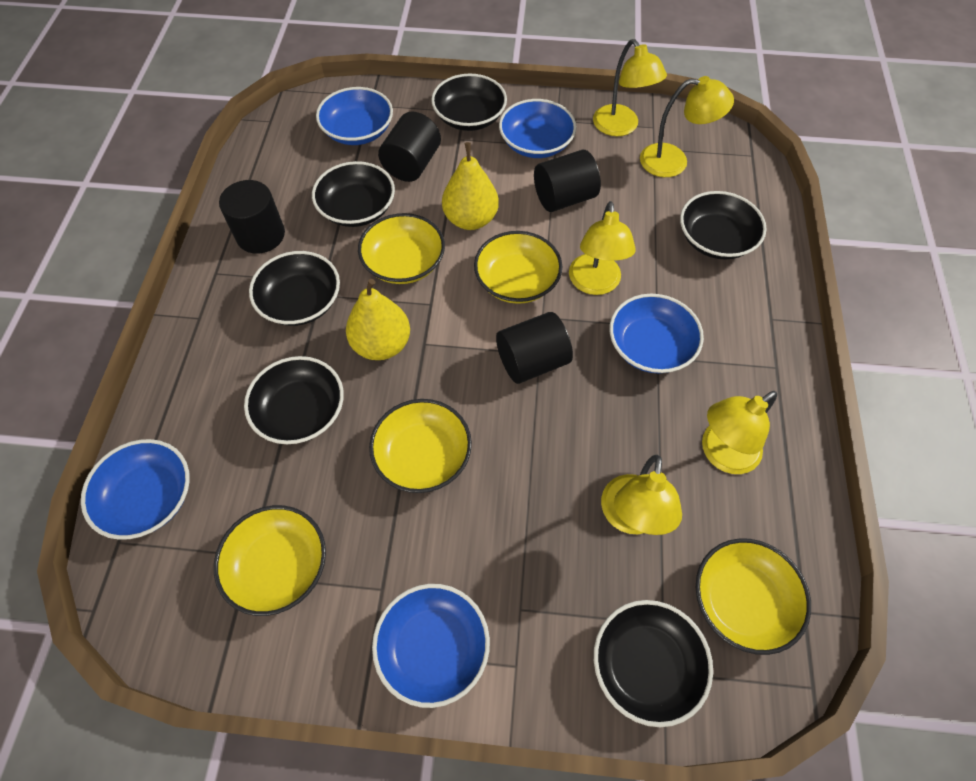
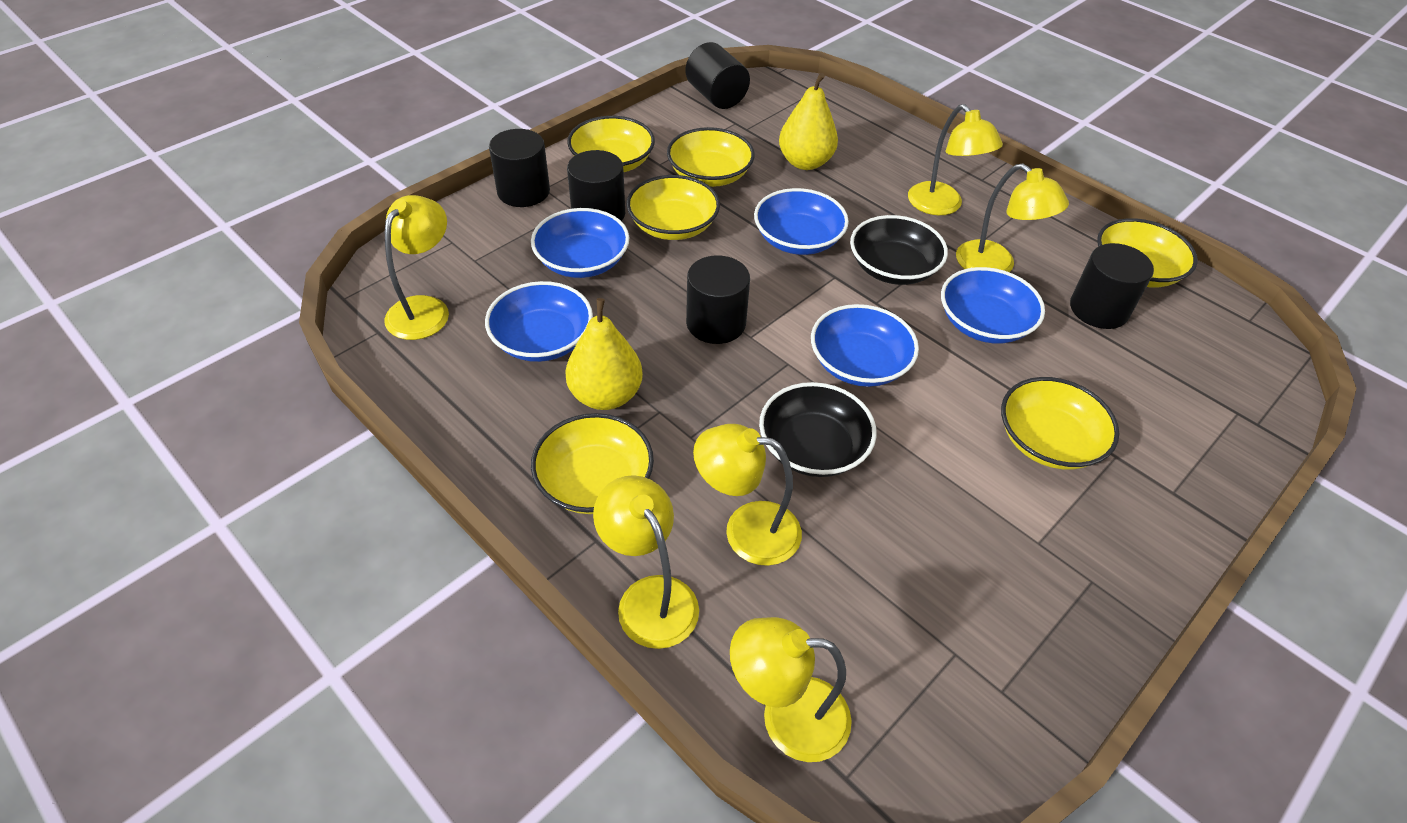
black bowl: 6 -> 2
black cylinder: 4 -> 5
yellow bowl: 5 -> 6
yellow lamp: 5 -> 6

